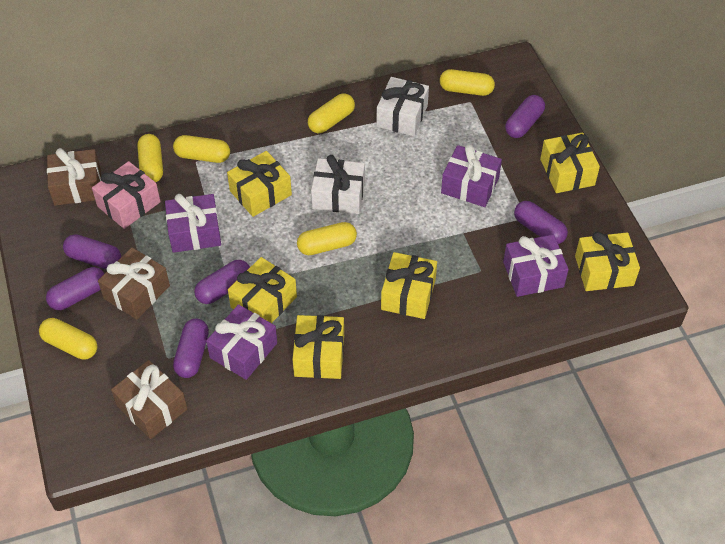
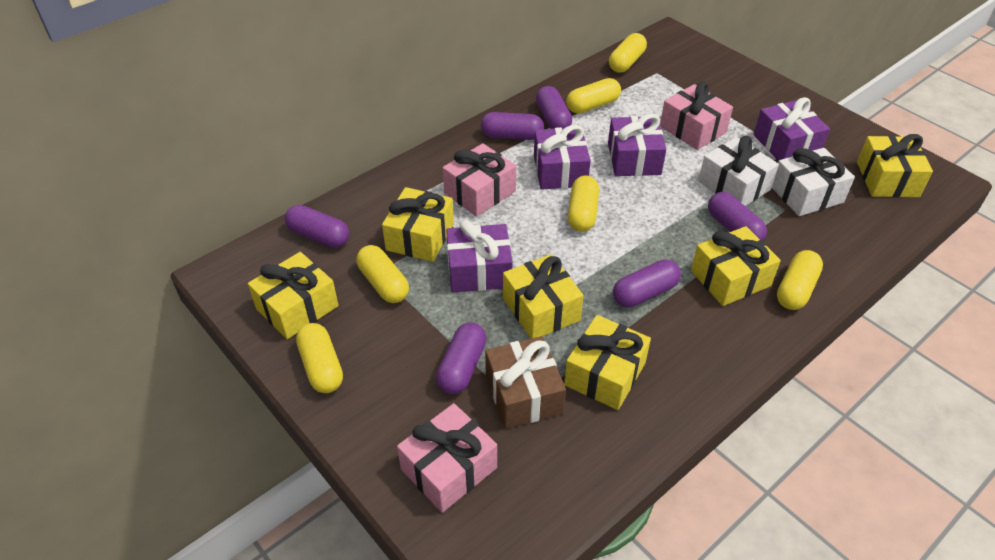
brown gift: 3 -> 1
pink gift: 1 -> 3

